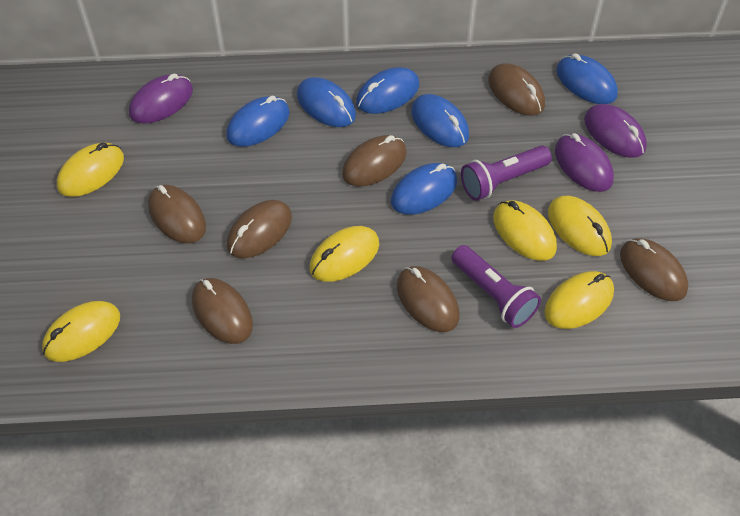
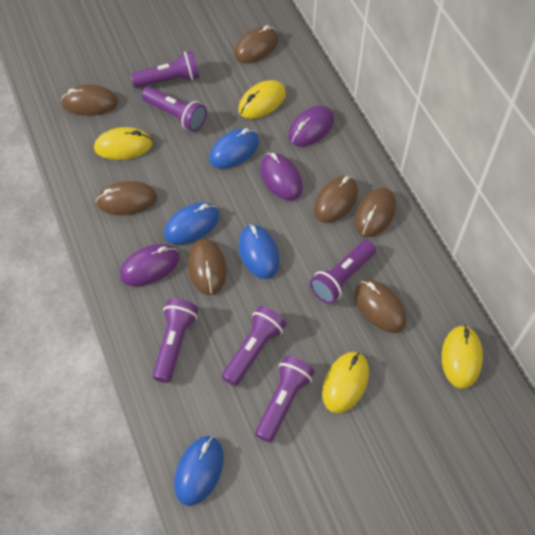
blue mouse: 6 -> 4
purple flashlight: 2 -> 6
yellow mouse: 6 -> 4

